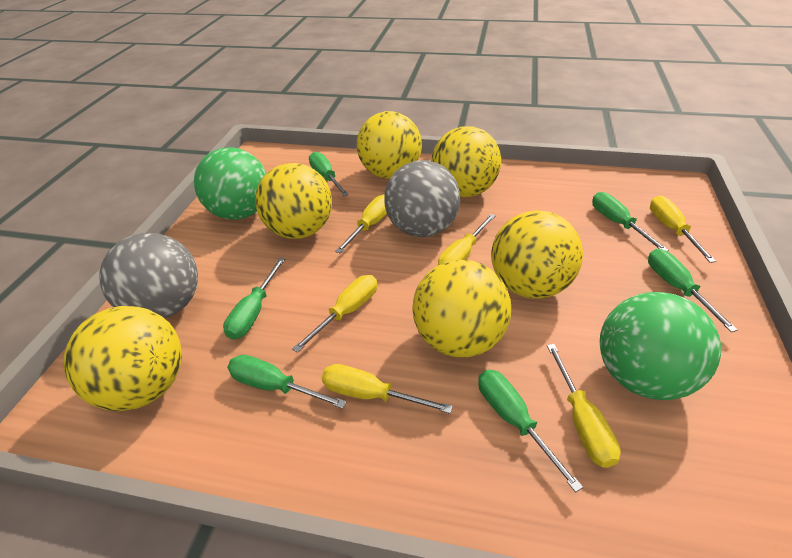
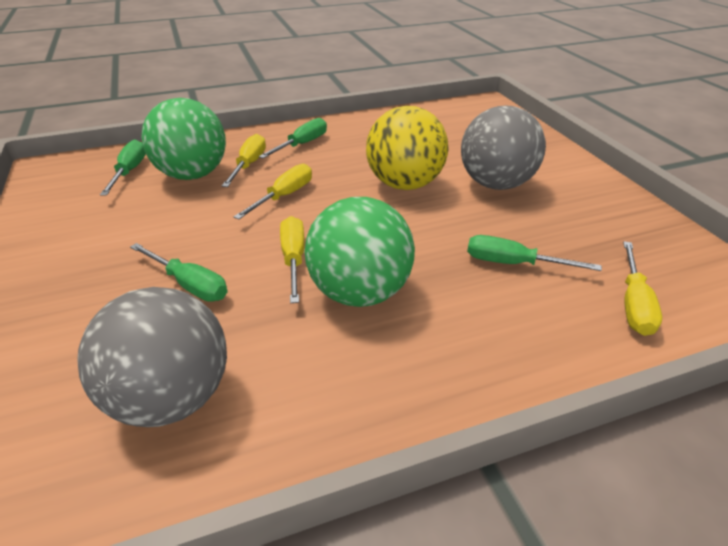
green screwdriver: 6 -> 4
yellow ball: 6 -> 1
yellow screwdriver: 6 -> 4

